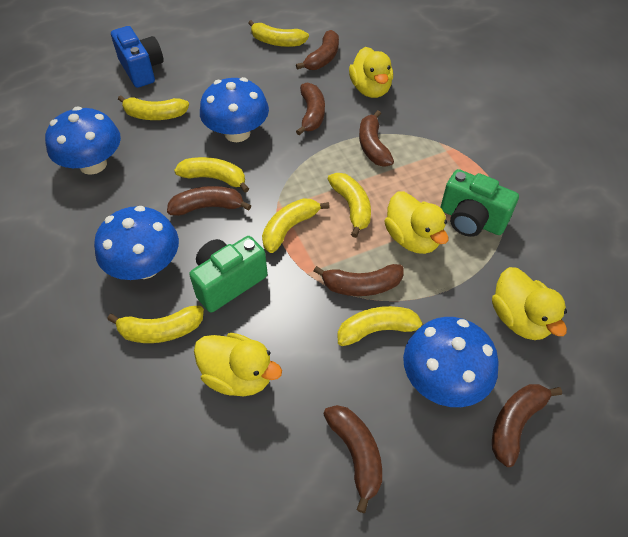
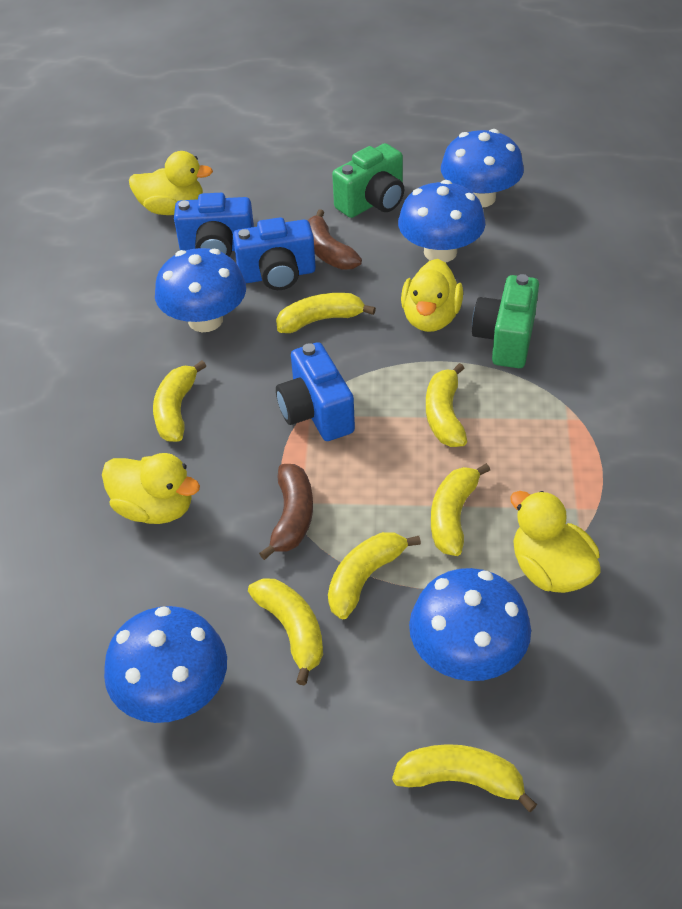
blue camera: 1 -> 3
blue mushroom: 4 -> 5
brown banana: 7 -> 2

